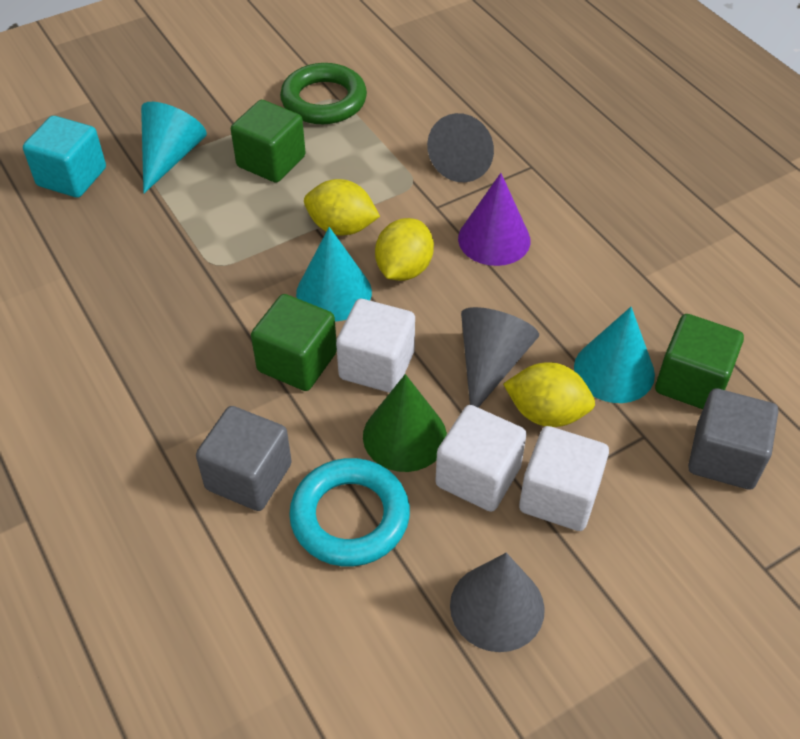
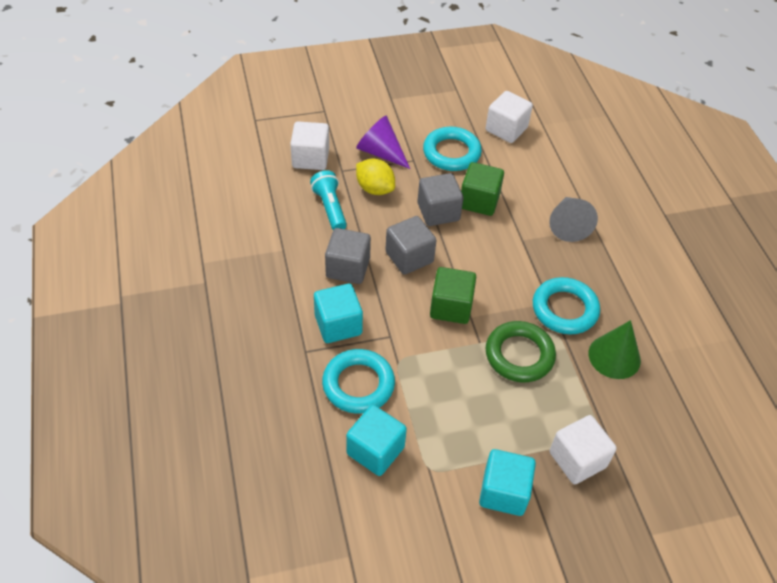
green cube: 3 -> 2
grey cone: 3 -> 1
grey cube: 2 -> 3
turquoise cone: 3 -> 0
turquoise cube: 1 -> 3
turquoise flashlight: 0 -> 1
turquoise ring: 1 -> 3
yellow lemon: 3 -> 1

